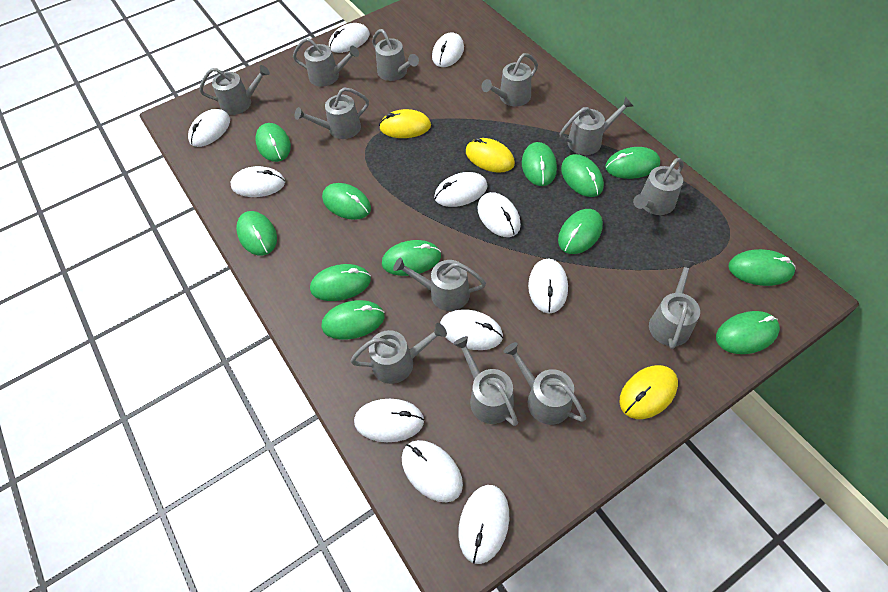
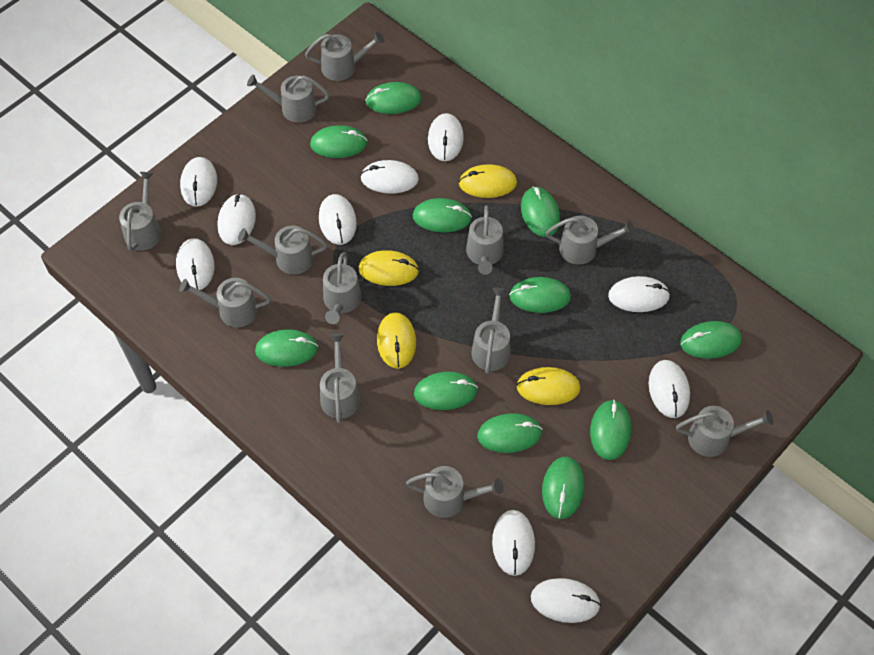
green mouse: 12 -> 11
white mouse: 11 -> 10
yellow mouse: 3 -> 4

